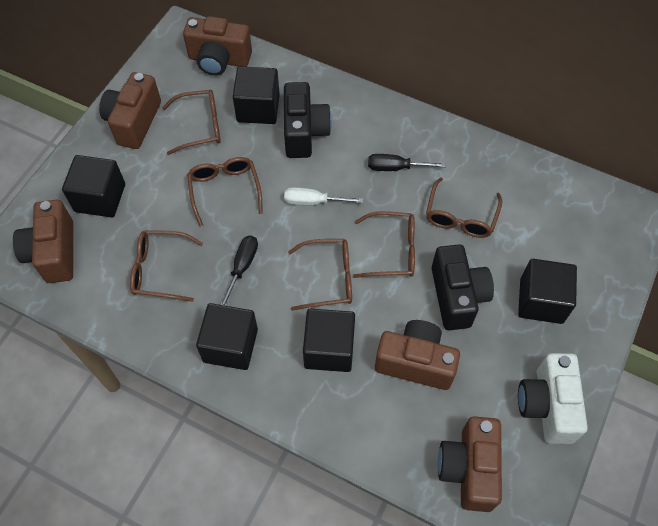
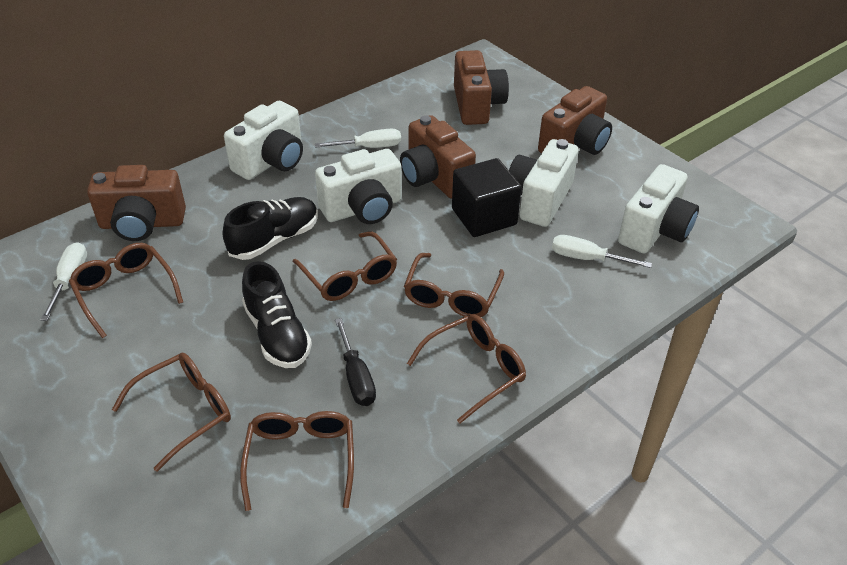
black camera: 2 -> 0
black cube: 5 -> 1
black screwdriver: 2 -> 1
black shoe: 0 -> 2
brown camera: 5 -> 4
white camera: 1 -> 4
white screwdriver: 1 -> 3

